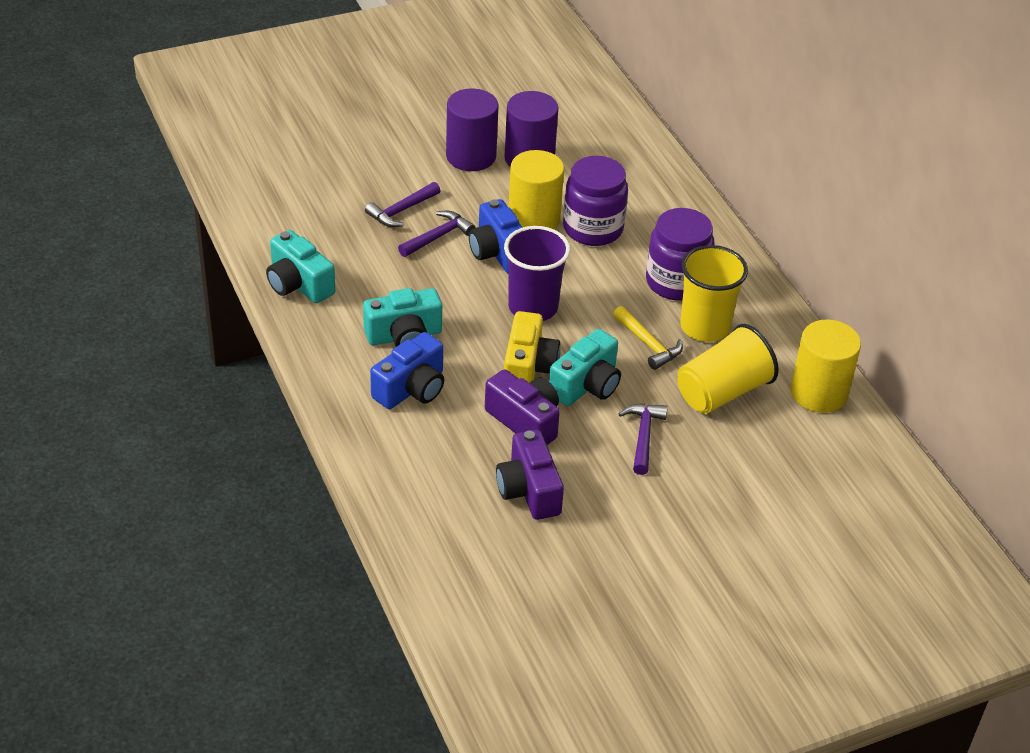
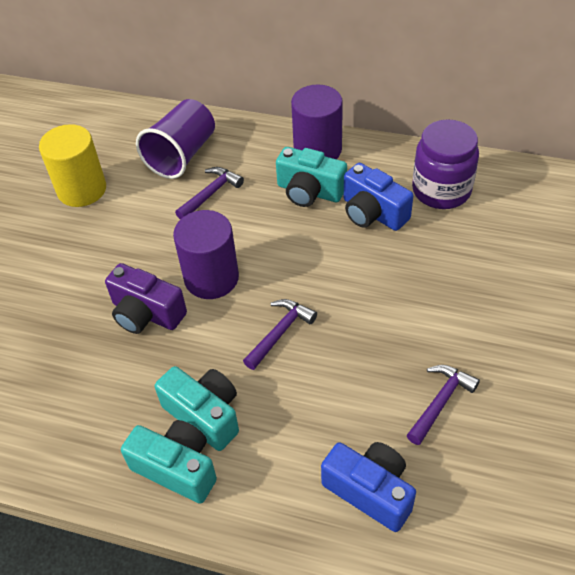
purple camera: 2 -> 1
purple jar: 2 -> 1
yellow camera: 1 -> 0
yellow cup: 2 -> 0
yellow cylinder: 2 -> 1
yellow hammer: 1 -> 0

